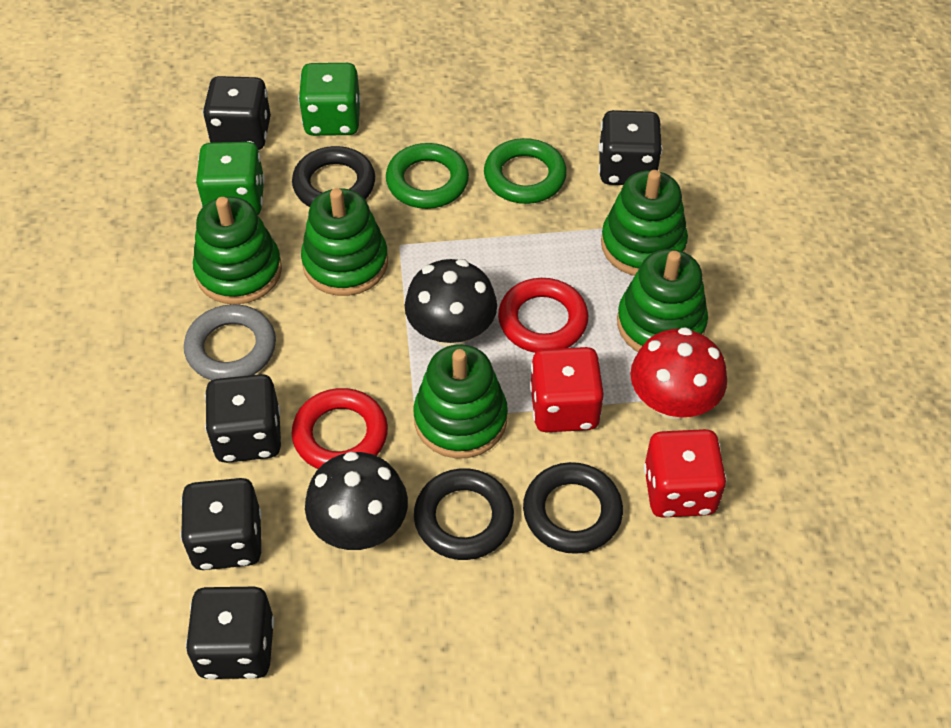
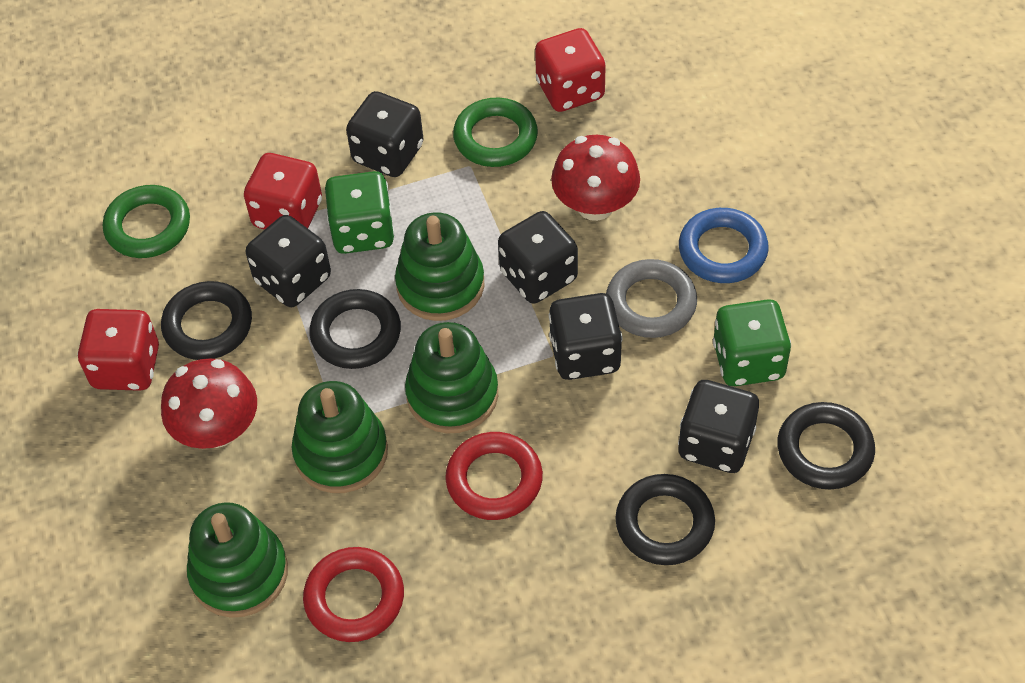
black mushroom: 2 -> 0
black ring: 3 -> 4
blue ring: 0 -> 1
green stacking toy: 5 -> 4
red dice: 2 -> 3
red mushroom: 1 -> 2

